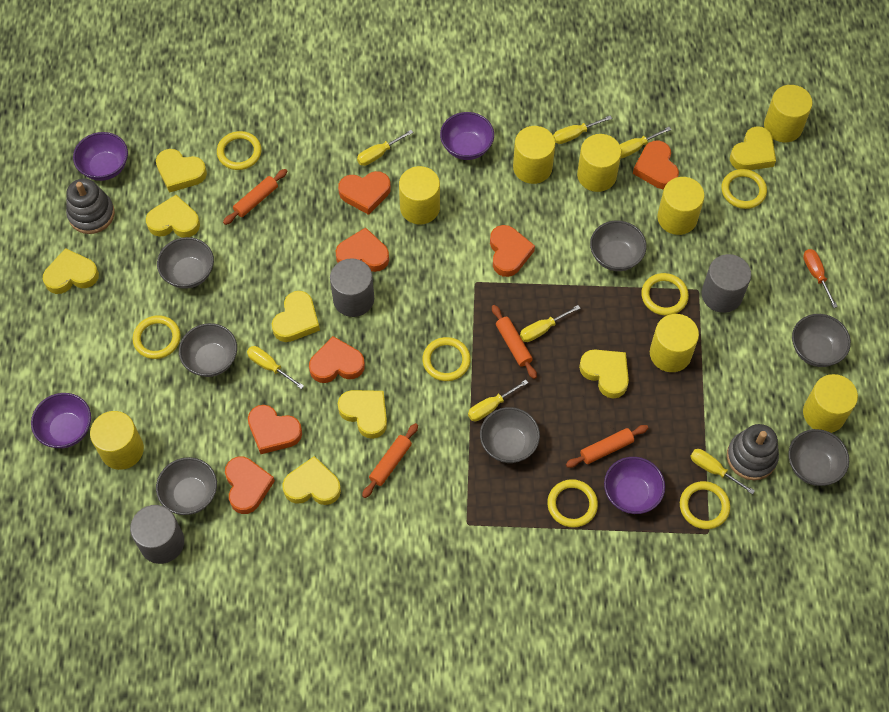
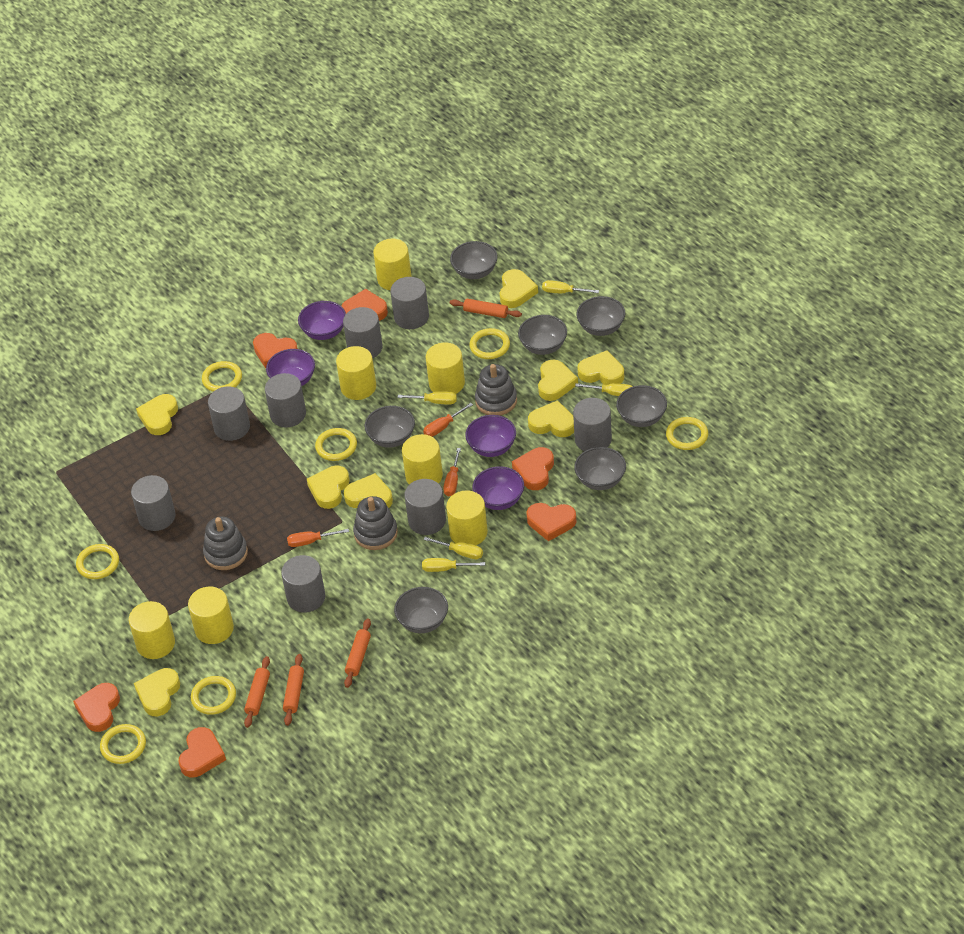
grey cylinder: 3 -> 8
grey stacking toy: 2 -> 3
orange heart: 7 -> 6
orange screwdriver: 1 -> 3
yellow cylinder: 8 -> 7
yellow screwdriver: 7 -> 5

